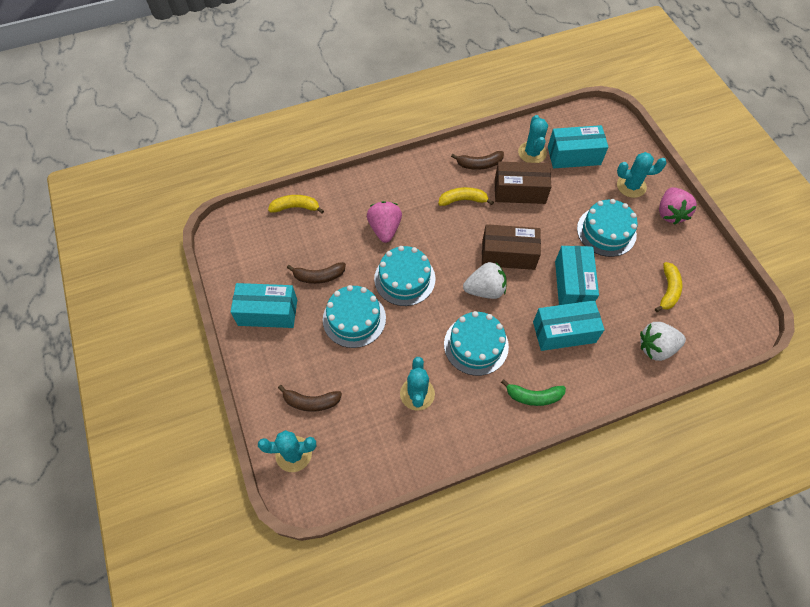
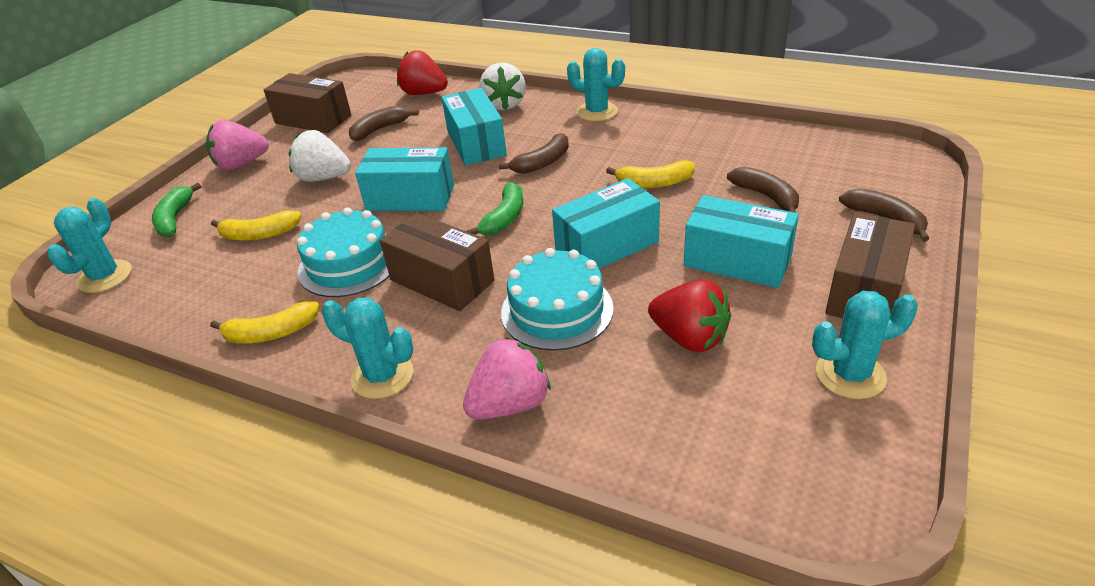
brown banana: 3 -> 4
brown box: 2 -> 3
green banana: 1 -> 2
red strawberry: 0 -> 2
turquoise cake: 4 -> 2

